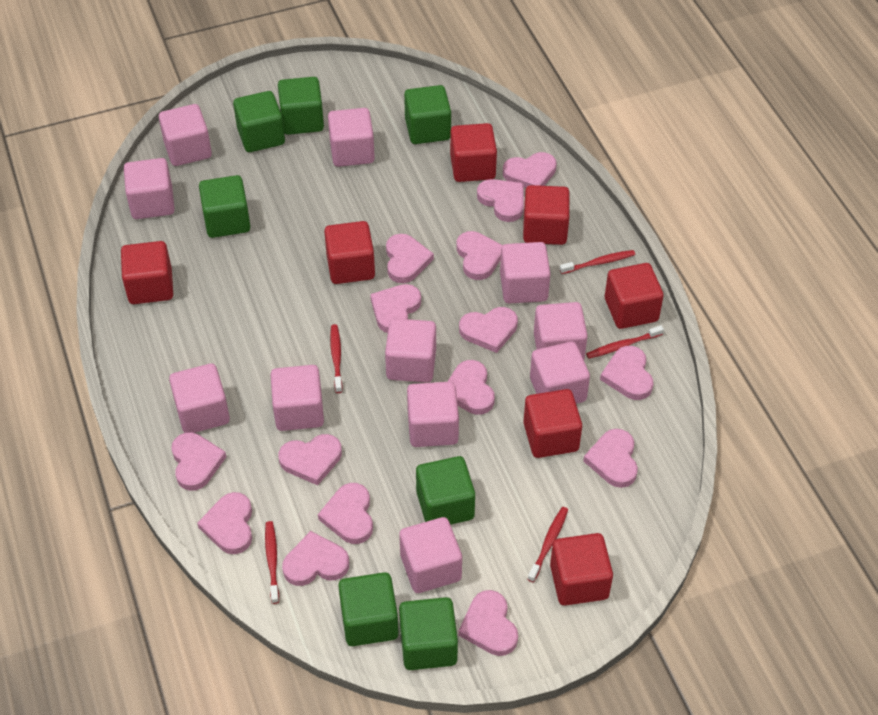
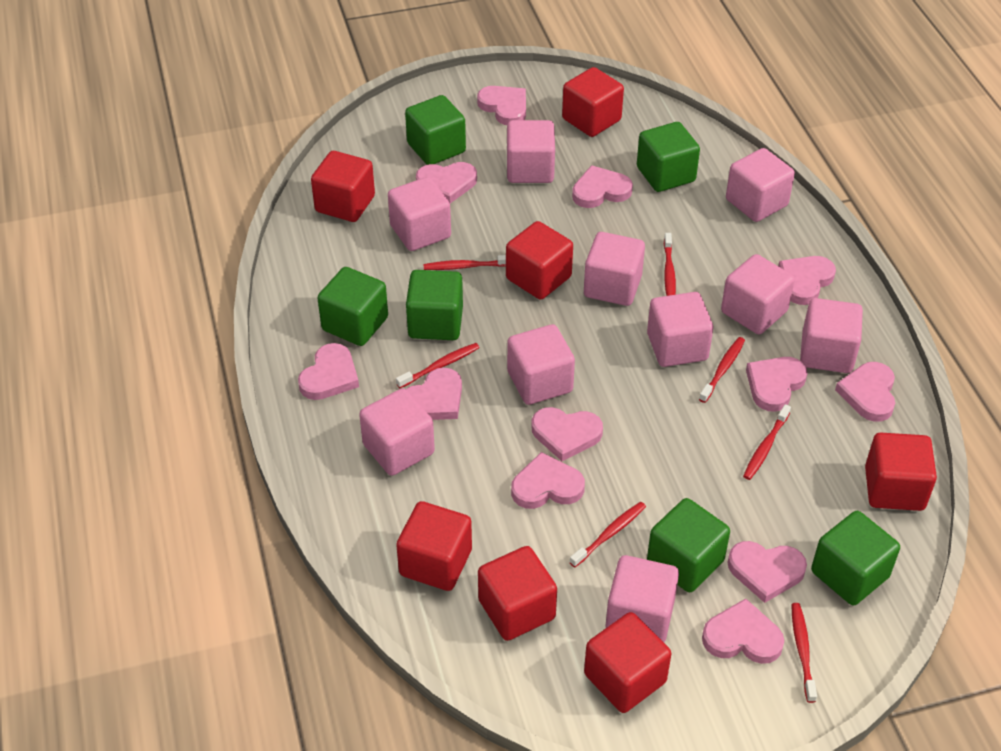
green cube: 7 -> 6
pink cube: 11 -> 10
pink heart: 15 -> 12
red toothbrush: 5 -> 7

